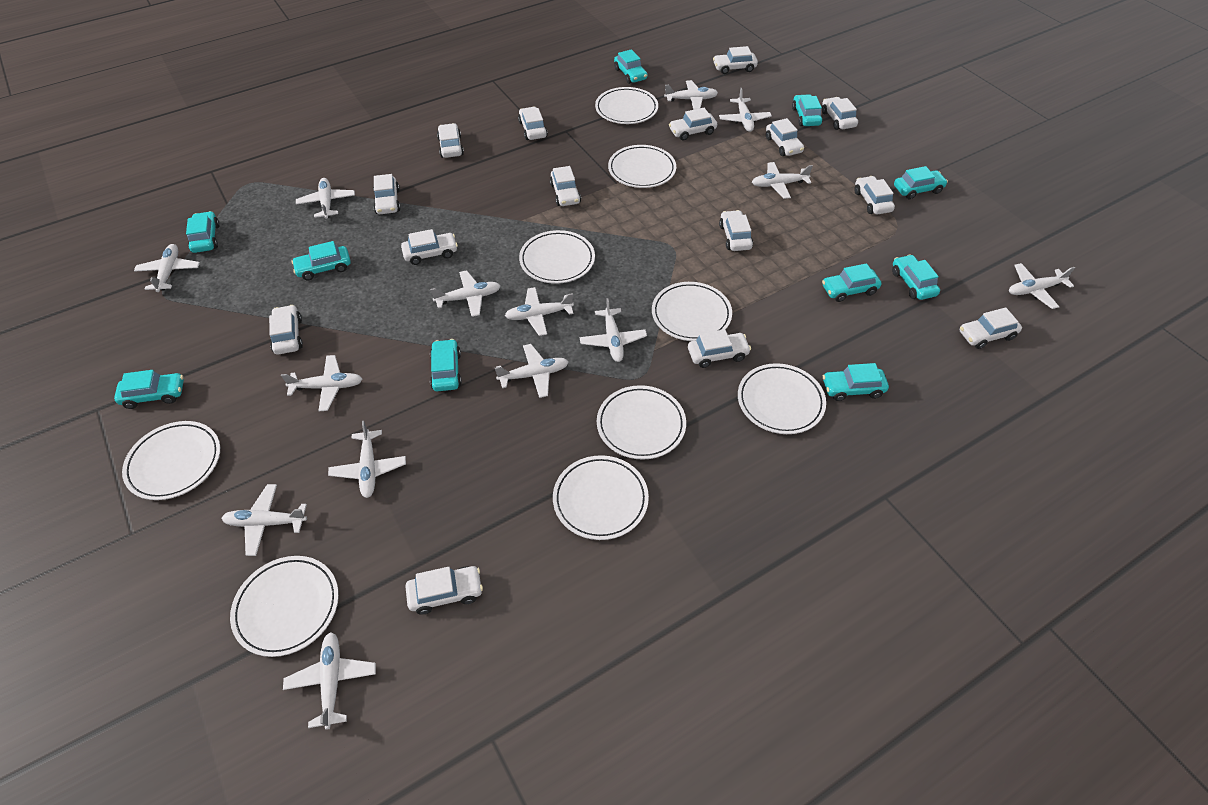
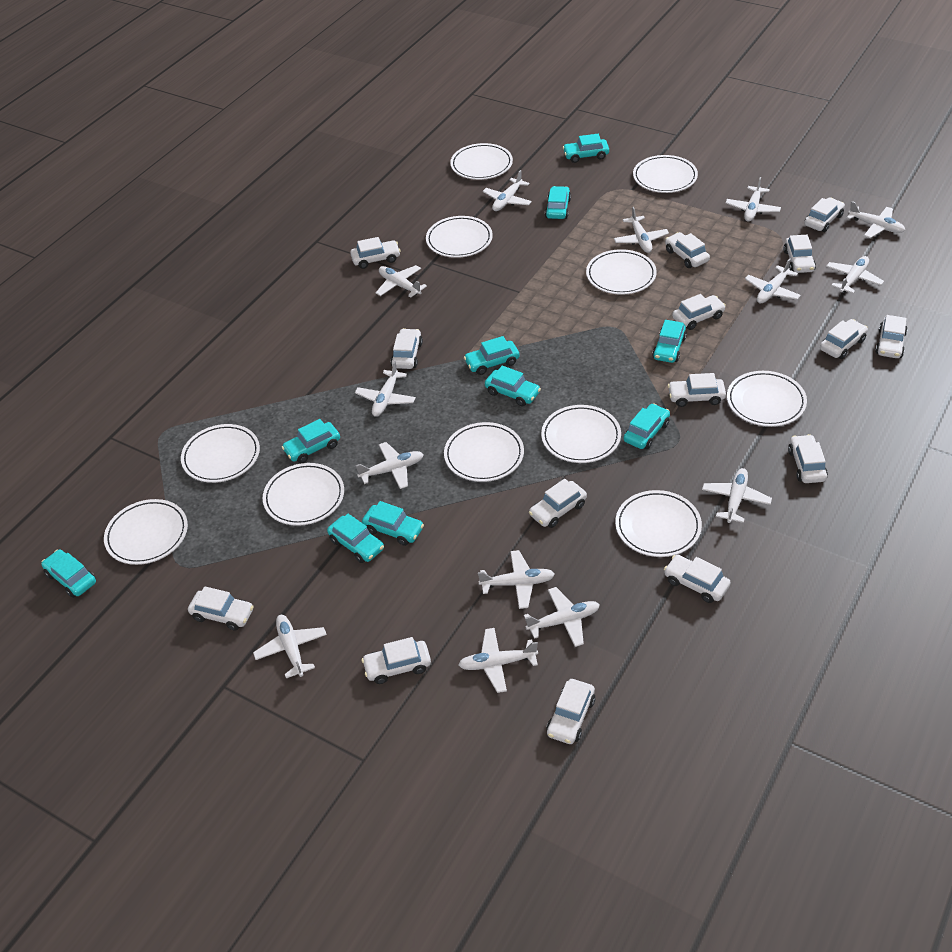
white plate: 9 -> 11

